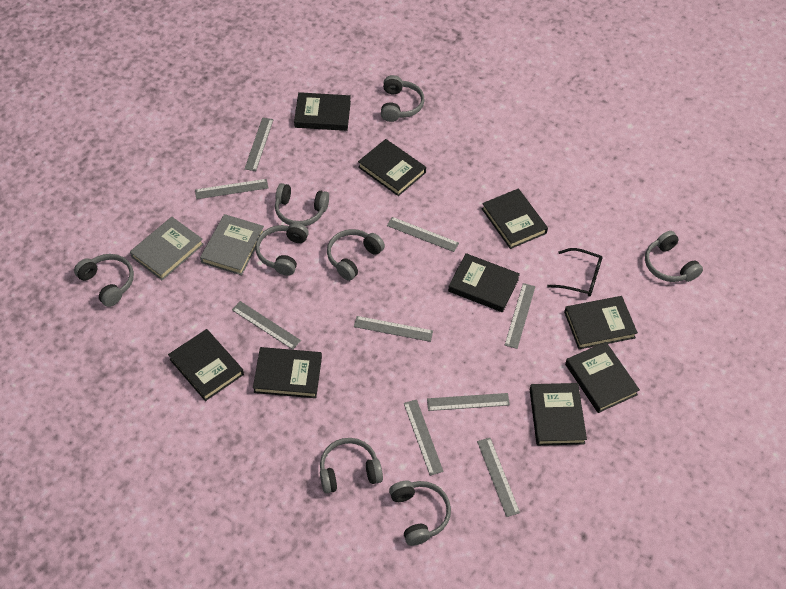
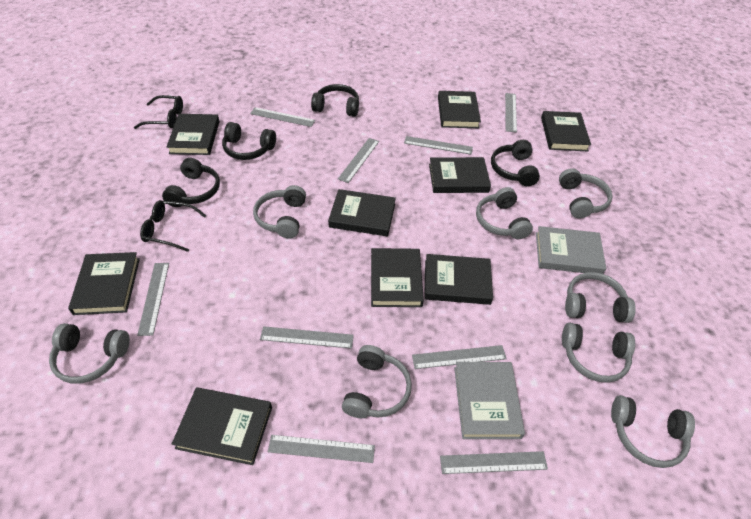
black glasses: 1 -> 2
black headphones: 0 -> 4

